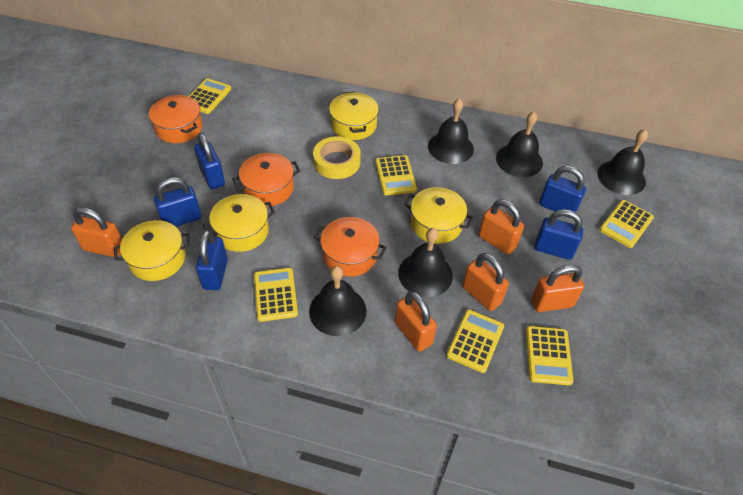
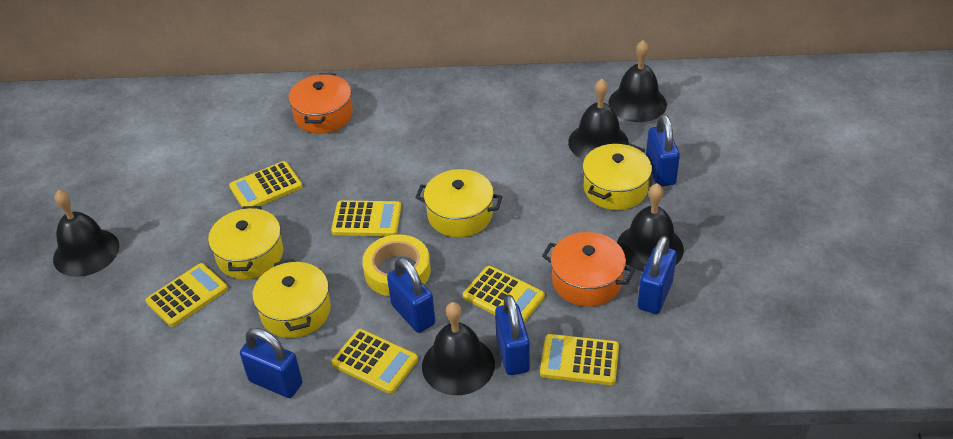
orange padlock: 5 -> 0
orange pot: 3 -> 2

